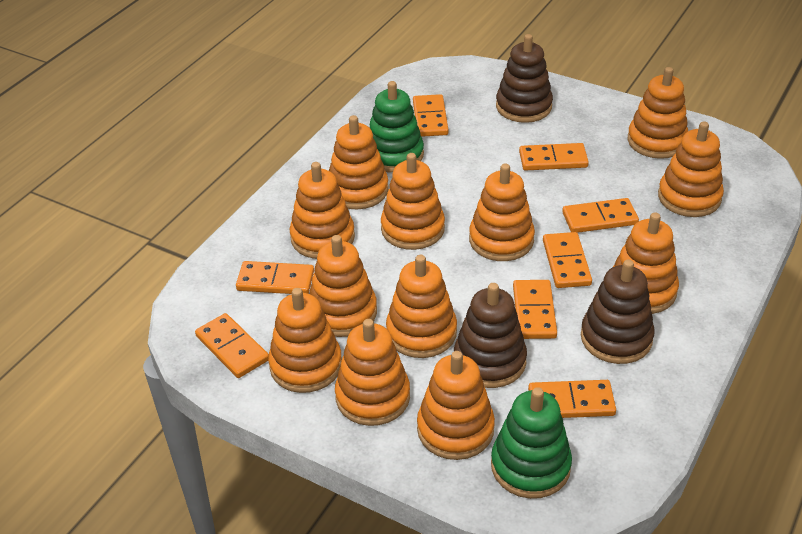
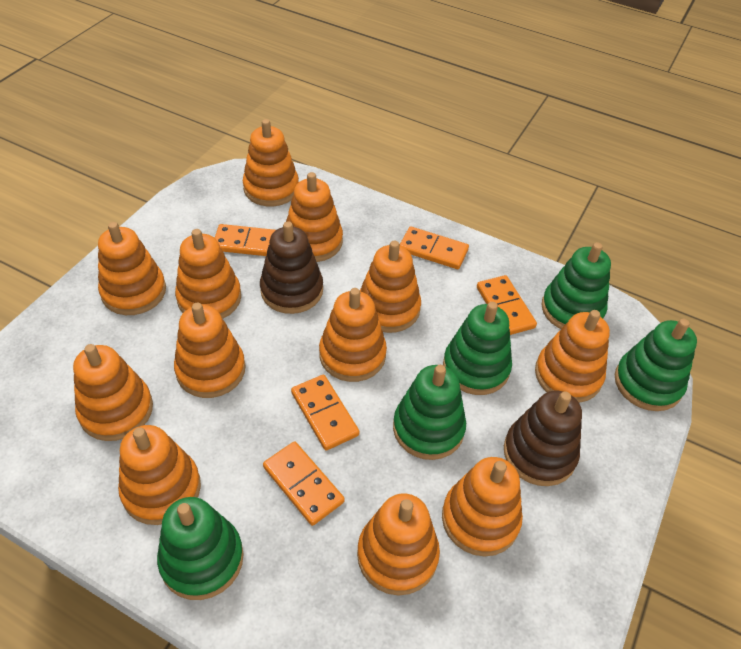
brown stacking toy: 3 -> 2
green stacking toy: 2 -> 5
orange domino: 8 -> 5

